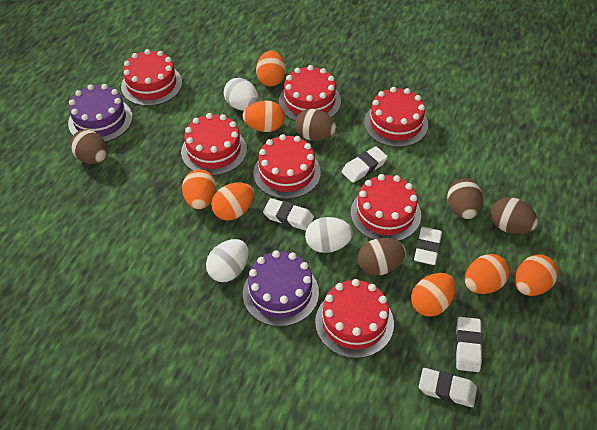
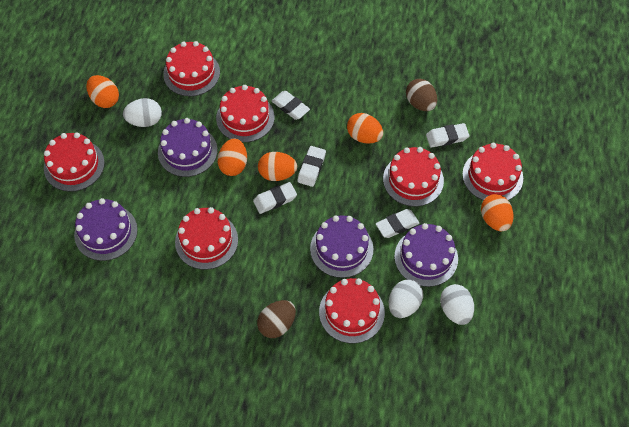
brown egg: 5 -> 2
orange egg: 7 -> 5
purple cake: 2 -> 4

